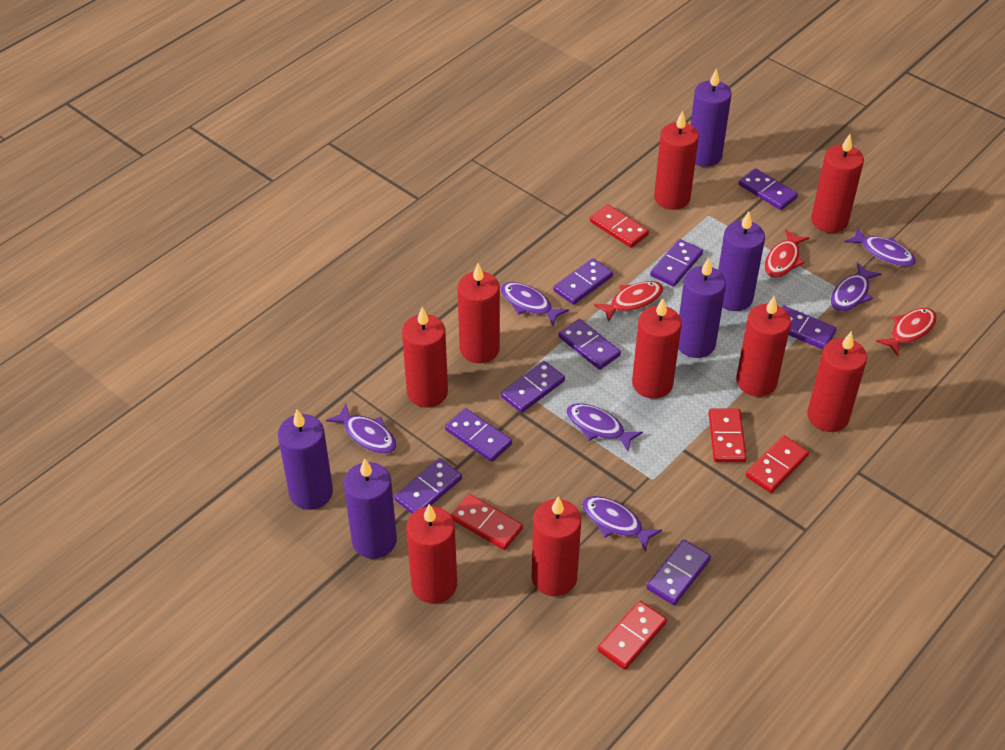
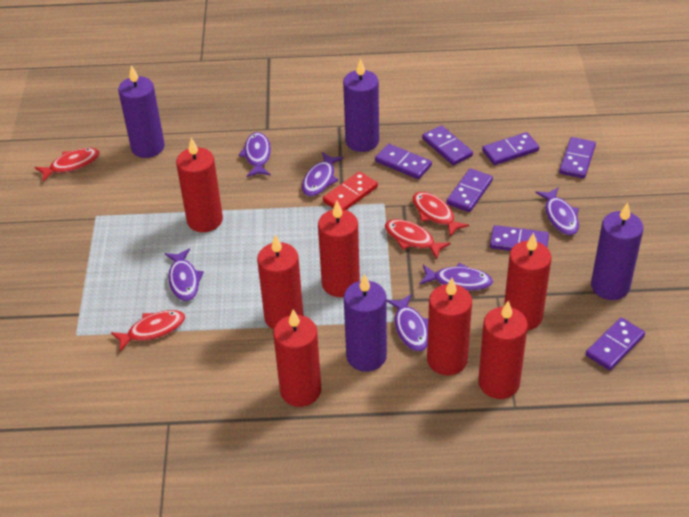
purple candle: 5 -> 4
purple domino: 9 -> 7
red candle: 9 -> 7
red domino: 5 -> 1
red fish: 3 -> 4

